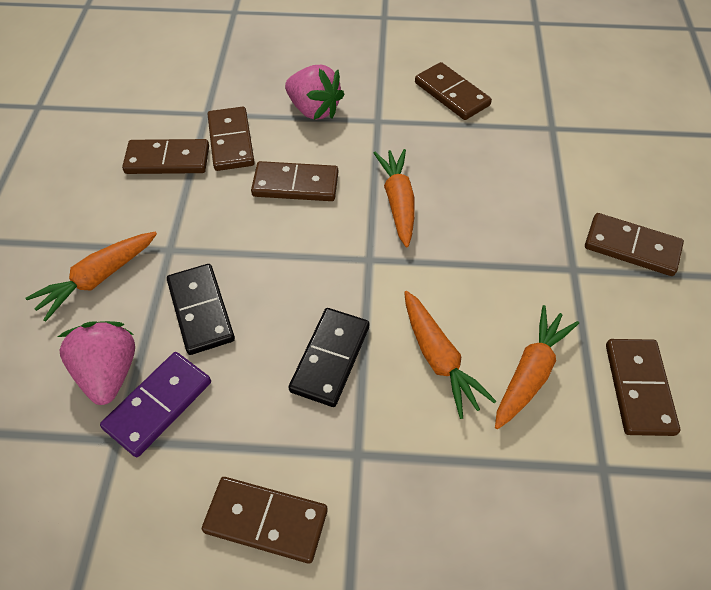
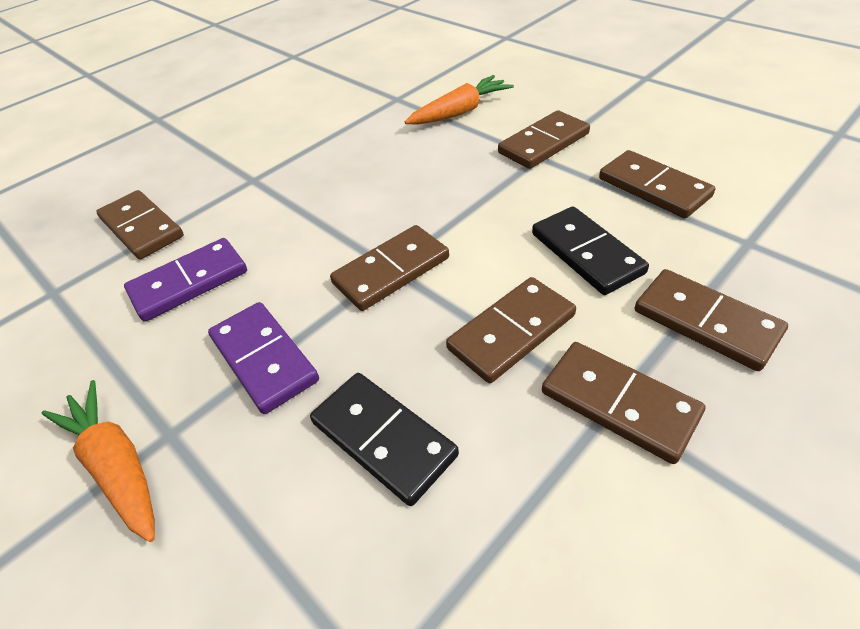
orange carrot: 4 -> 2
pink strawberry: 2 -> 0
purple domino: 1 -> 2

